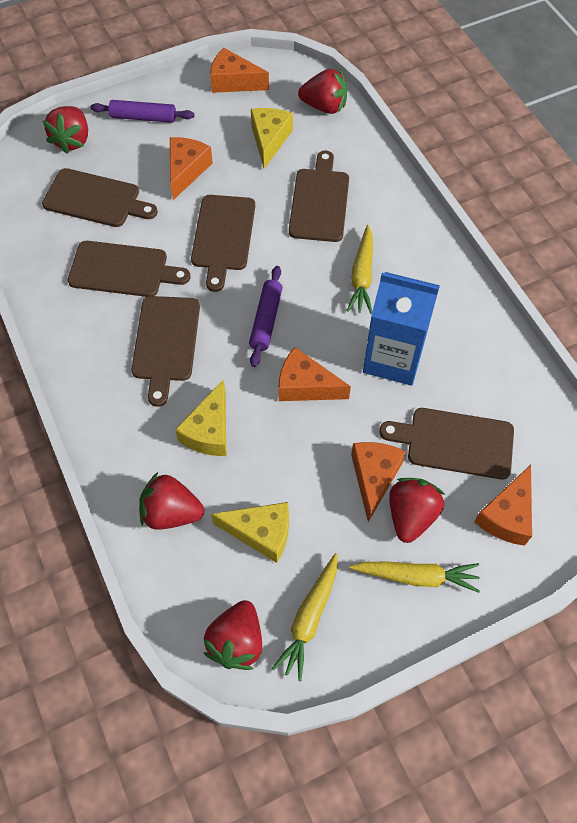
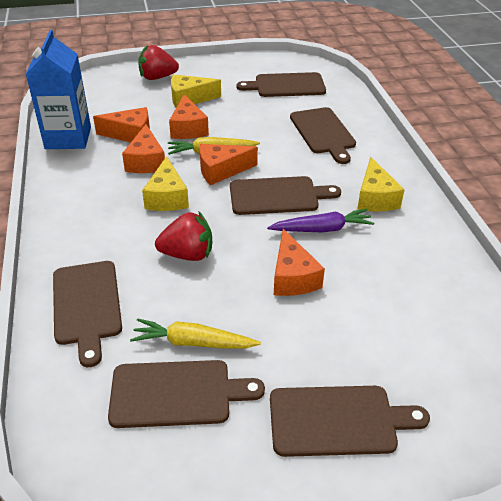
purple carrot: 0 -> 1
purple rolling pin: 2 -> 0
red strawberry: 5 -> 2
yellow carrot: 3 -> 2

